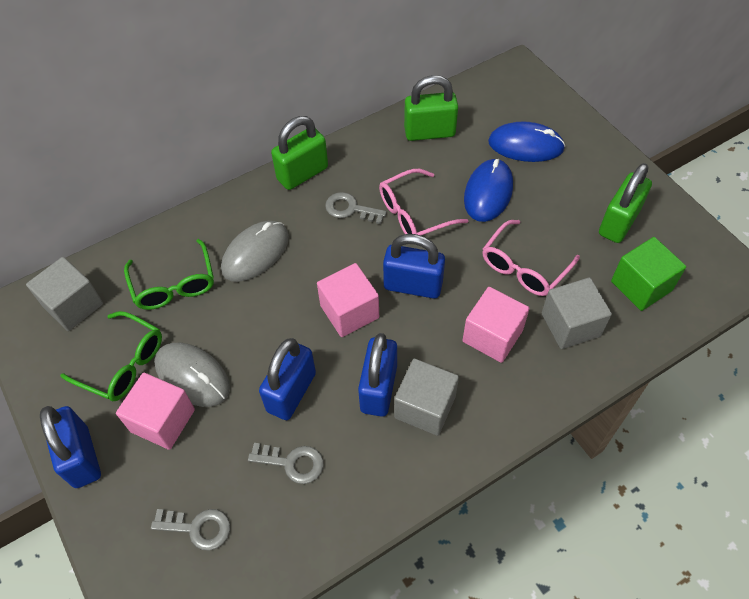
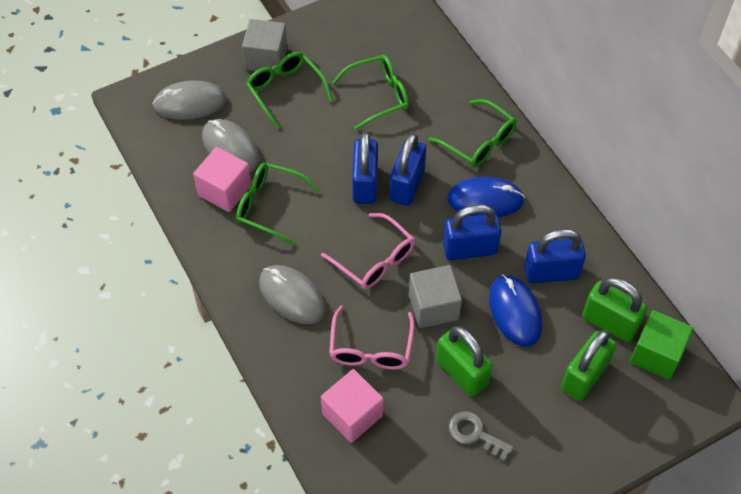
green glasses: 2 -> 4
grey cube: 3 -> 2
grey key: 3 -> 1
grey mouse: 2 -> 3
pink cube: 3 -> 2

